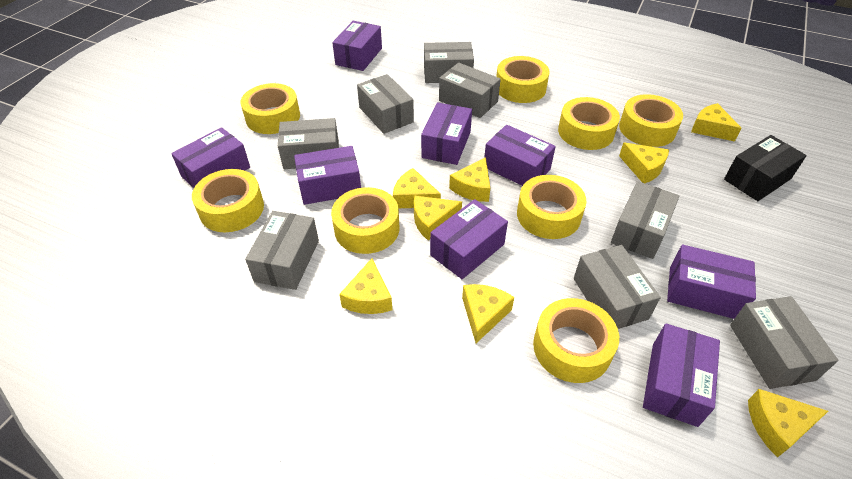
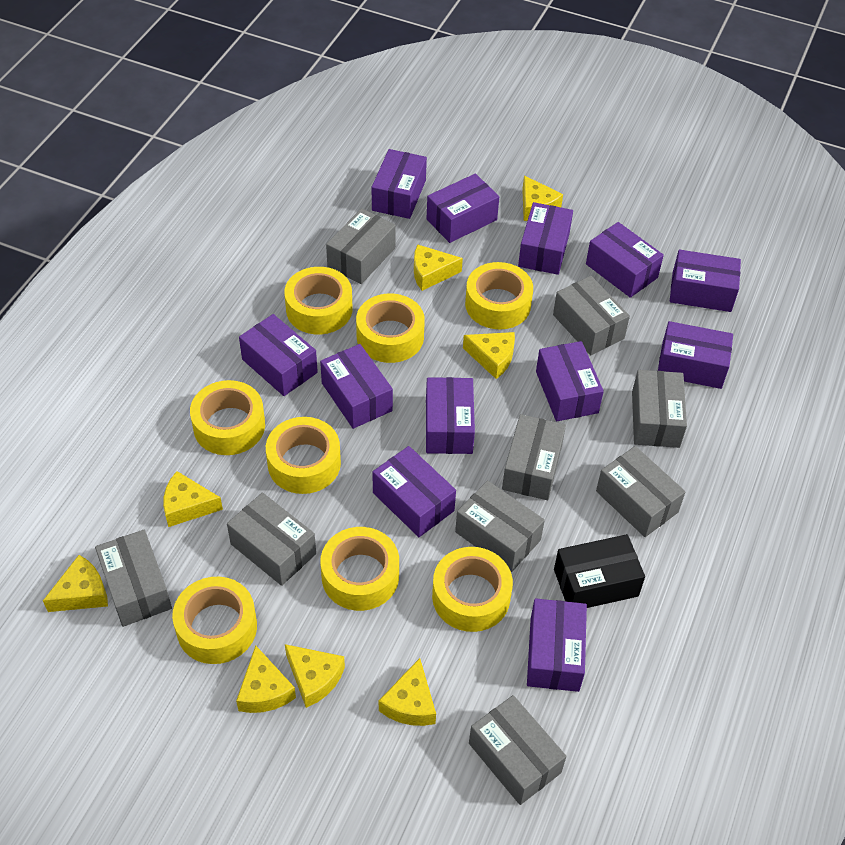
grey box: 8 -> 9
purple box: 8 -> 12

